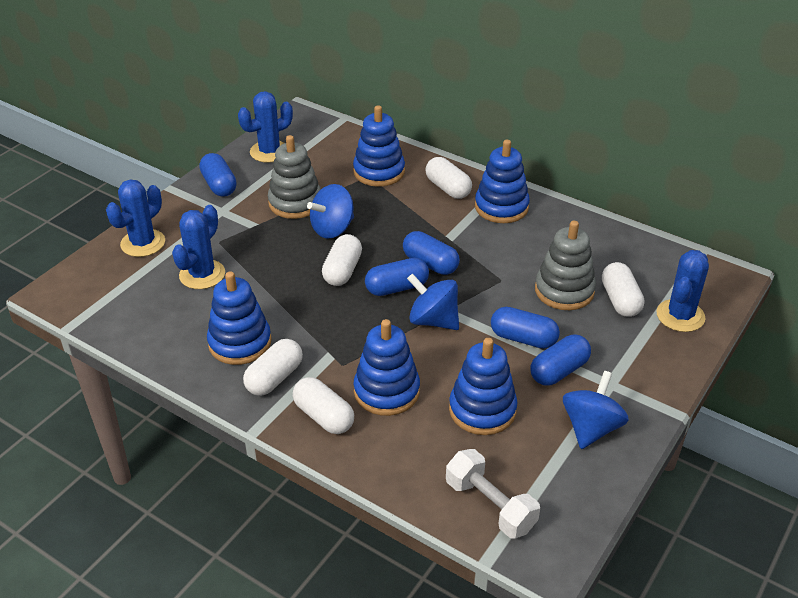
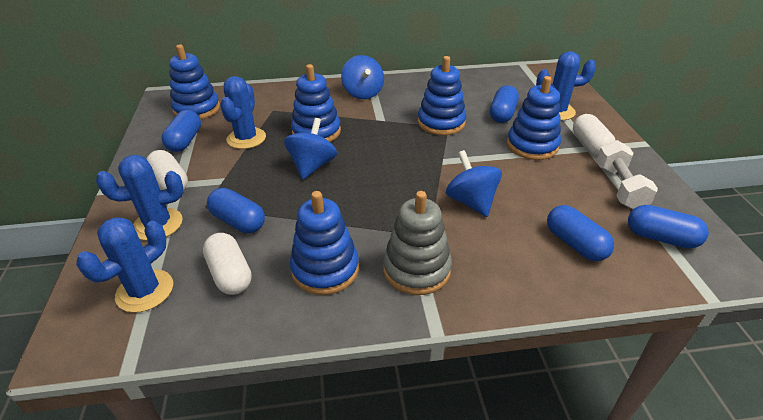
grey stacking toy: 2 -> 1
white capsule: 5 -> 3

